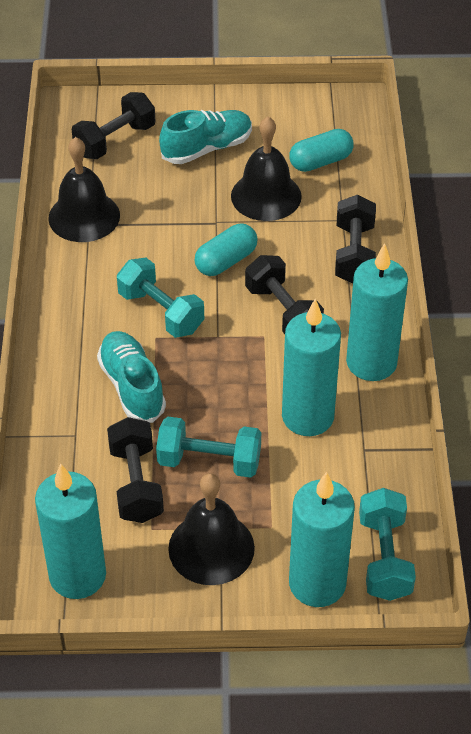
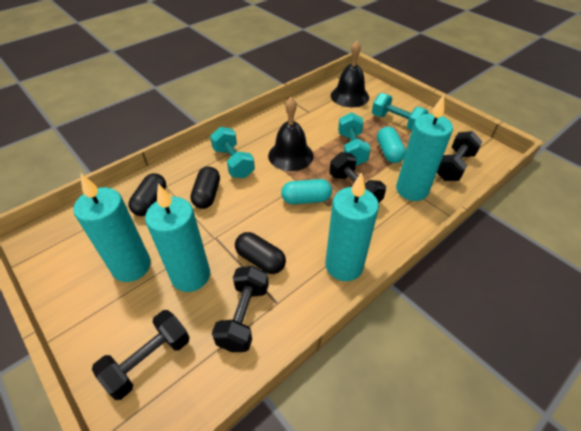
black bell: 3 -> 2
black capsule: 0 -> 3
turquoise shoe: 2 -> 0

